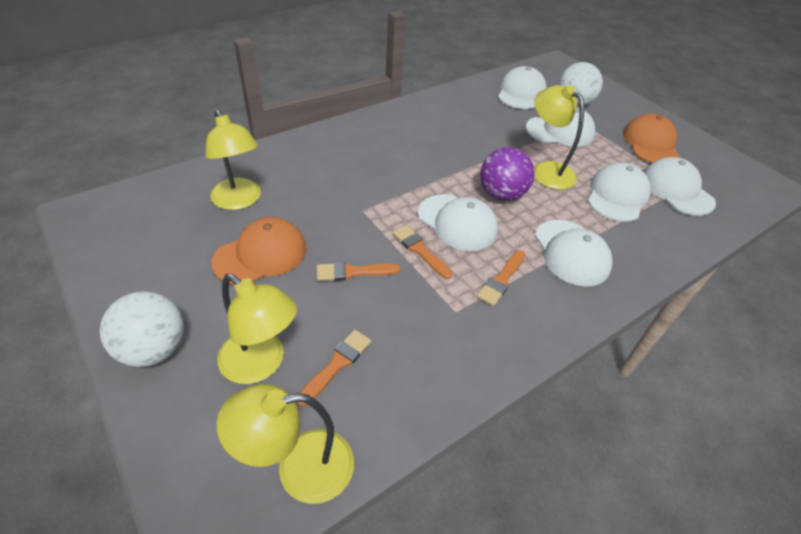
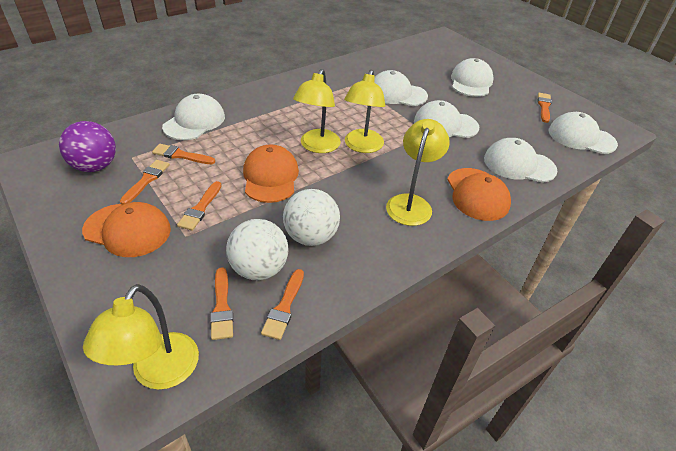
orange brush: 4 -> 6
orange cap: 2 -> 3

